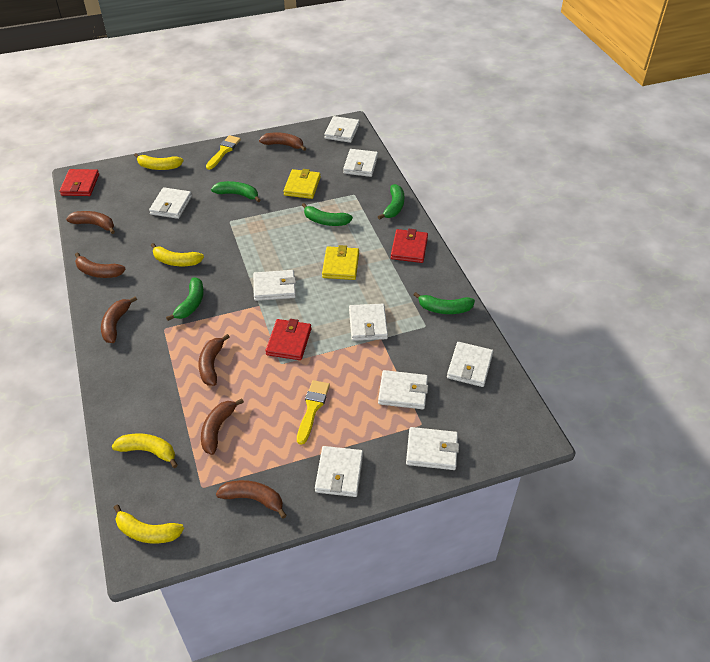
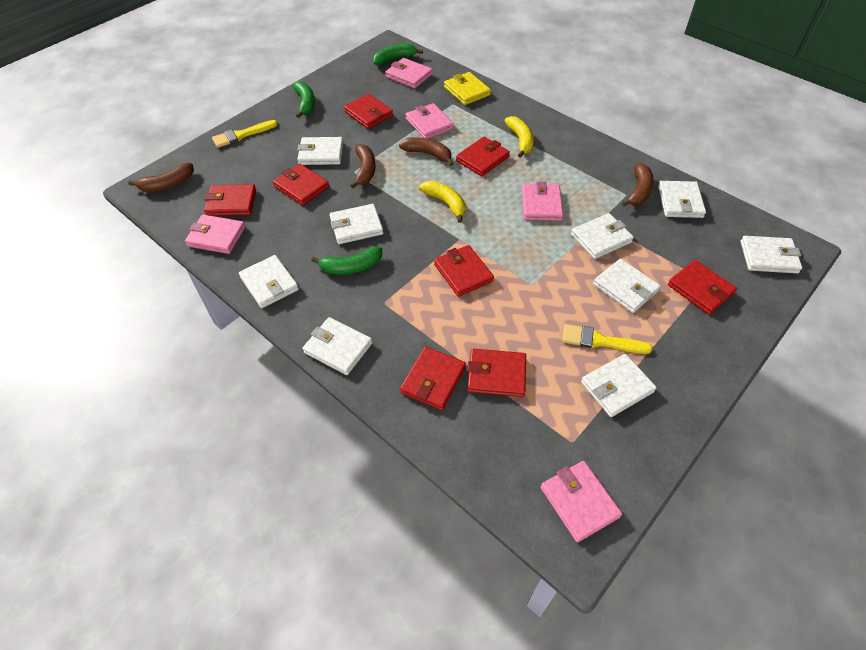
brown banana: 7 -> 4
green banana: 5 -> 3
pink wallet: 0 -> 5
red wallet: 3 -> 8
yellow banana: 4 -> 2
yellow wallet: 2 -> 1

